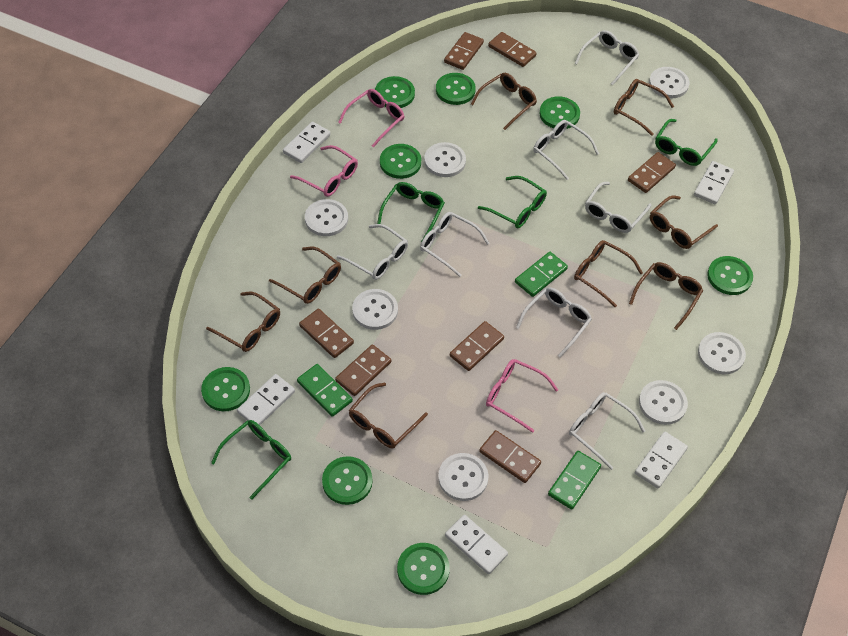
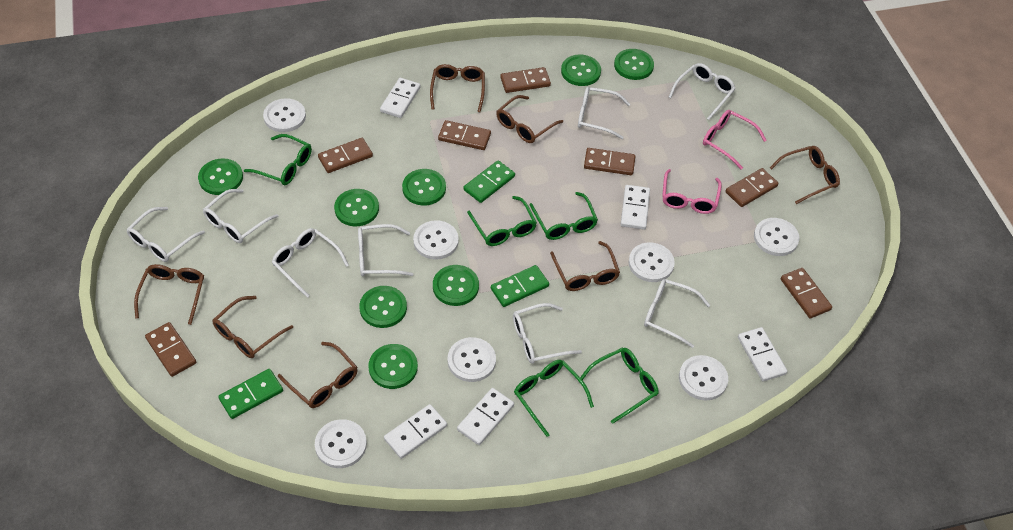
brown glasses: 8 -> 7
green glasses: 4 -> 5
pink glasses: 3 -> 2
white glasses: 7 -> 8

